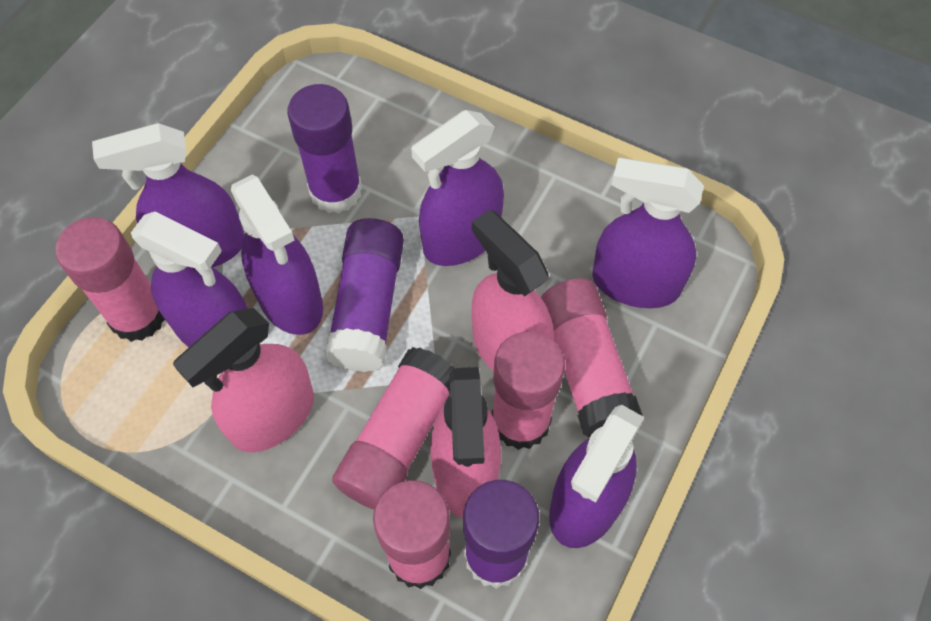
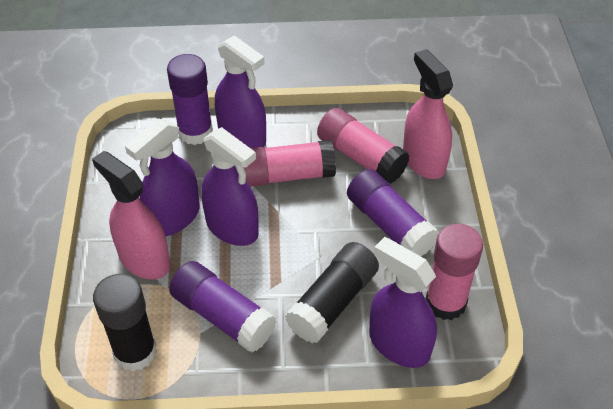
black glue stick: 0 -> 2
pink glue stick: 5 -> 3
pink spray bottle: 3 -> 2
purple spray bottle: 6 -> 4

